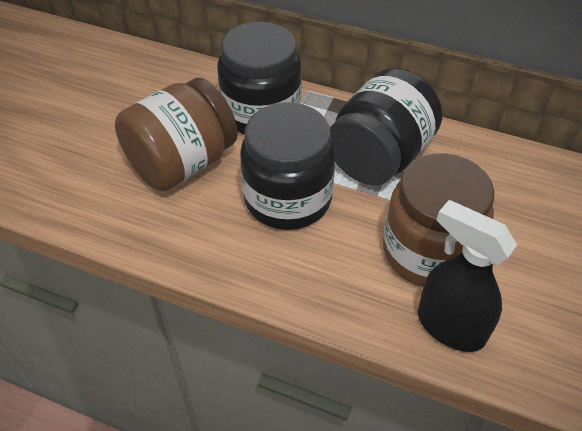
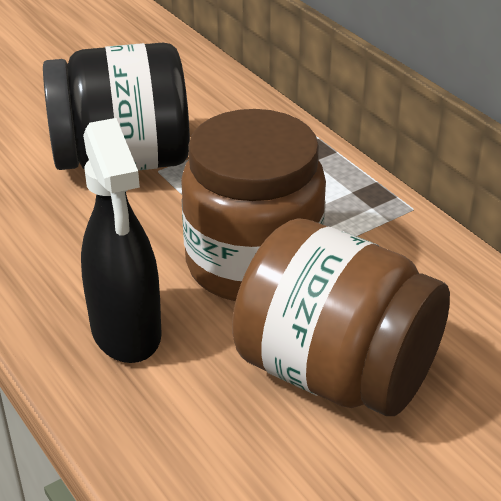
black jar: 3 -> 1

